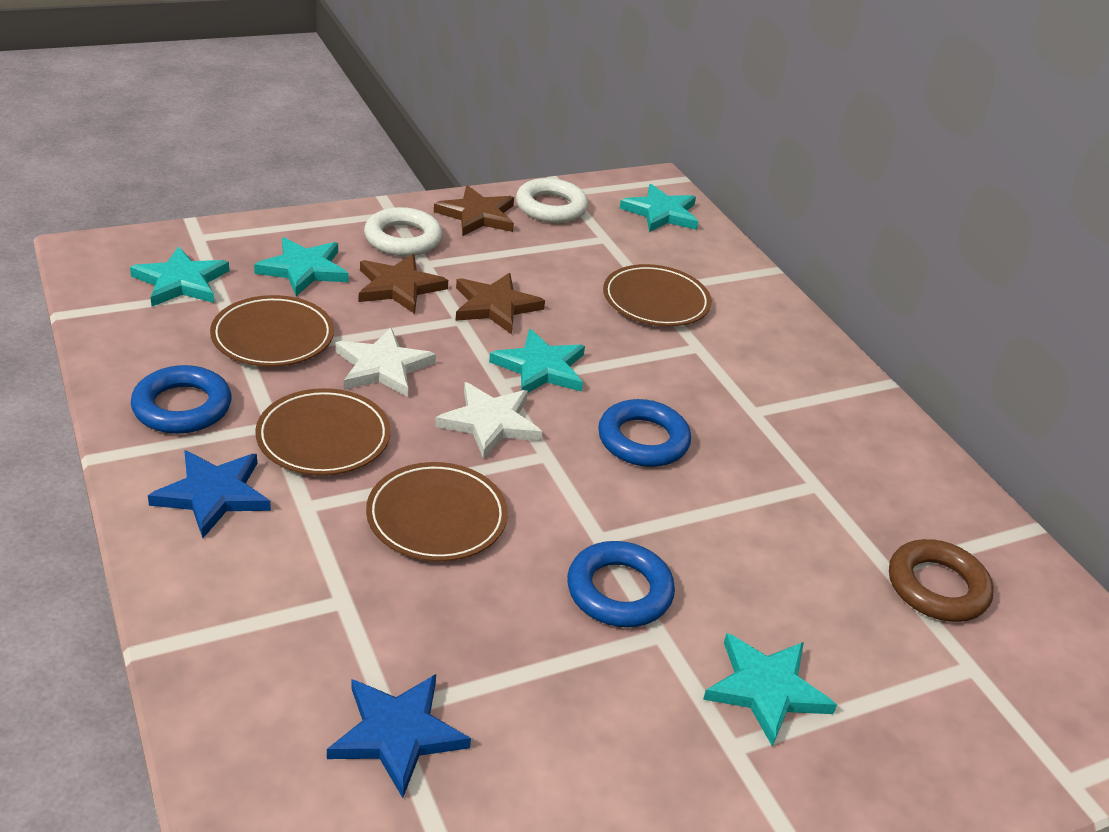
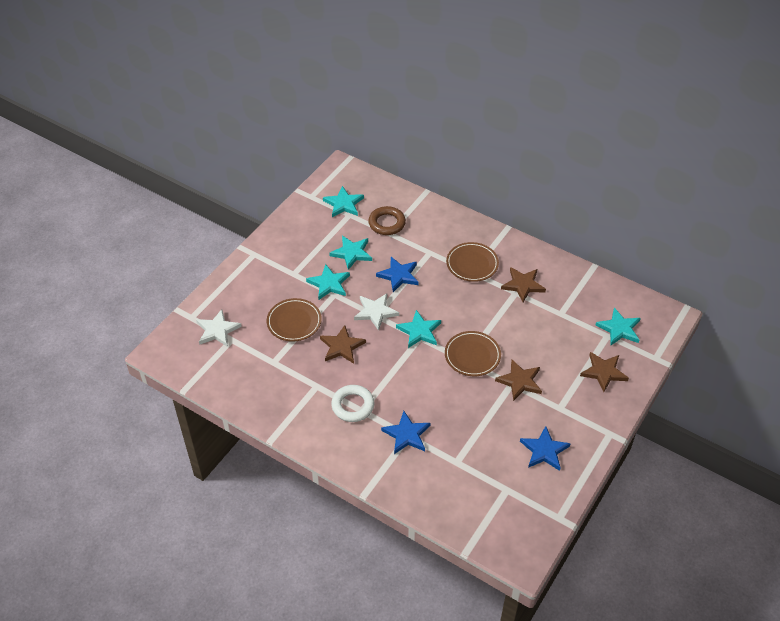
blue ring: 3 -> 0
blue star: 2 -> 3
brown plate: 4 -> 3
brown star: 3 -> 4
white ring: 2 -> 1

